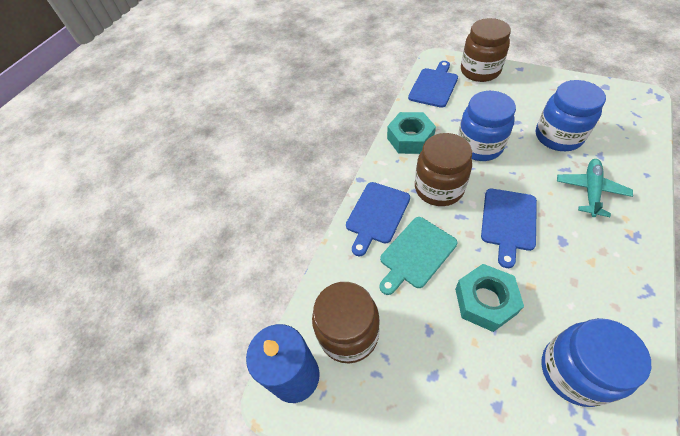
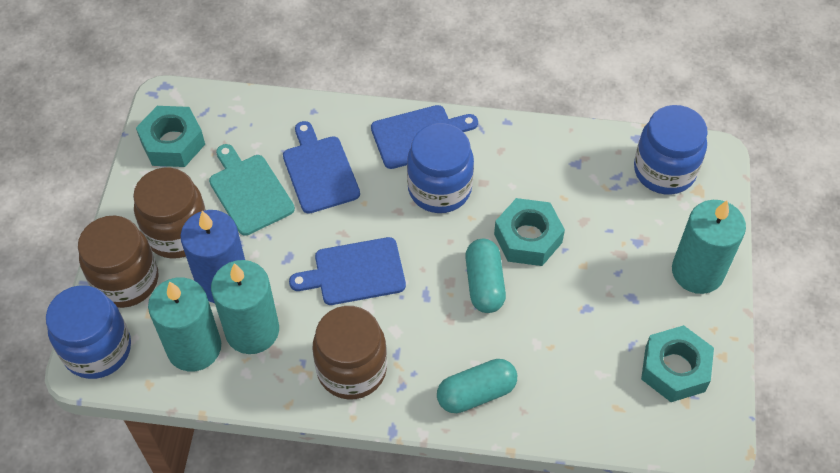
turquoise candle: 0 -> 3
turquoise capsule: 0 -> 2
turquoise nut: 2 -> 3
turquoise plane: 1 -> 0

